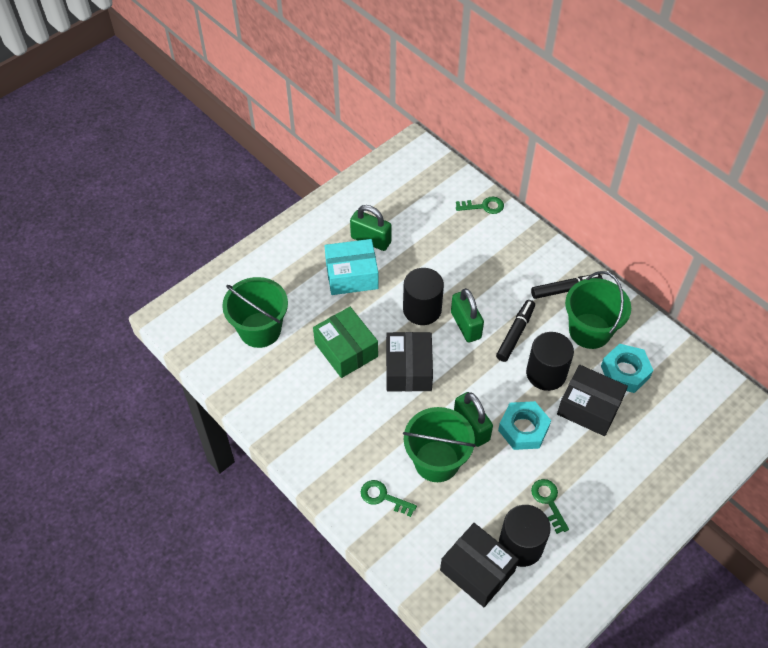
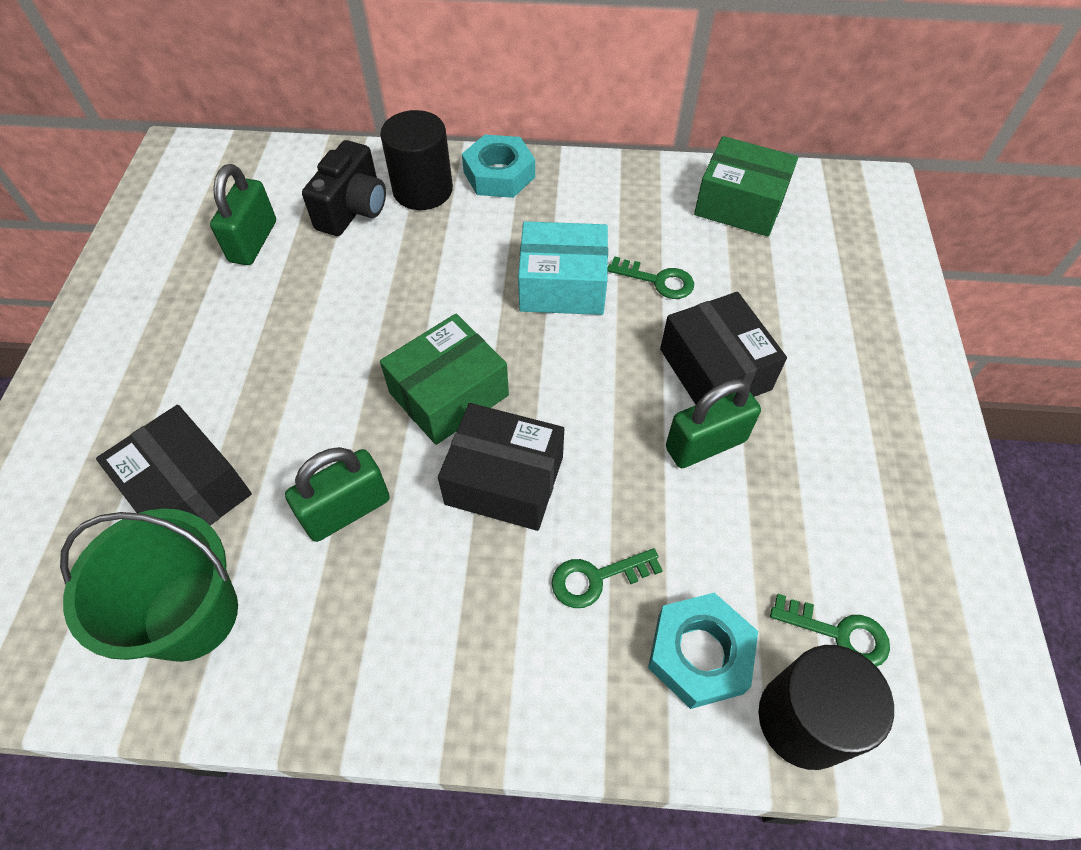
black camera: 0 -> 1
black cylinder: 3 -> 2
black marker: 2 -> 0
green box: 1 -> 2
green bucket: 3 -> 1

